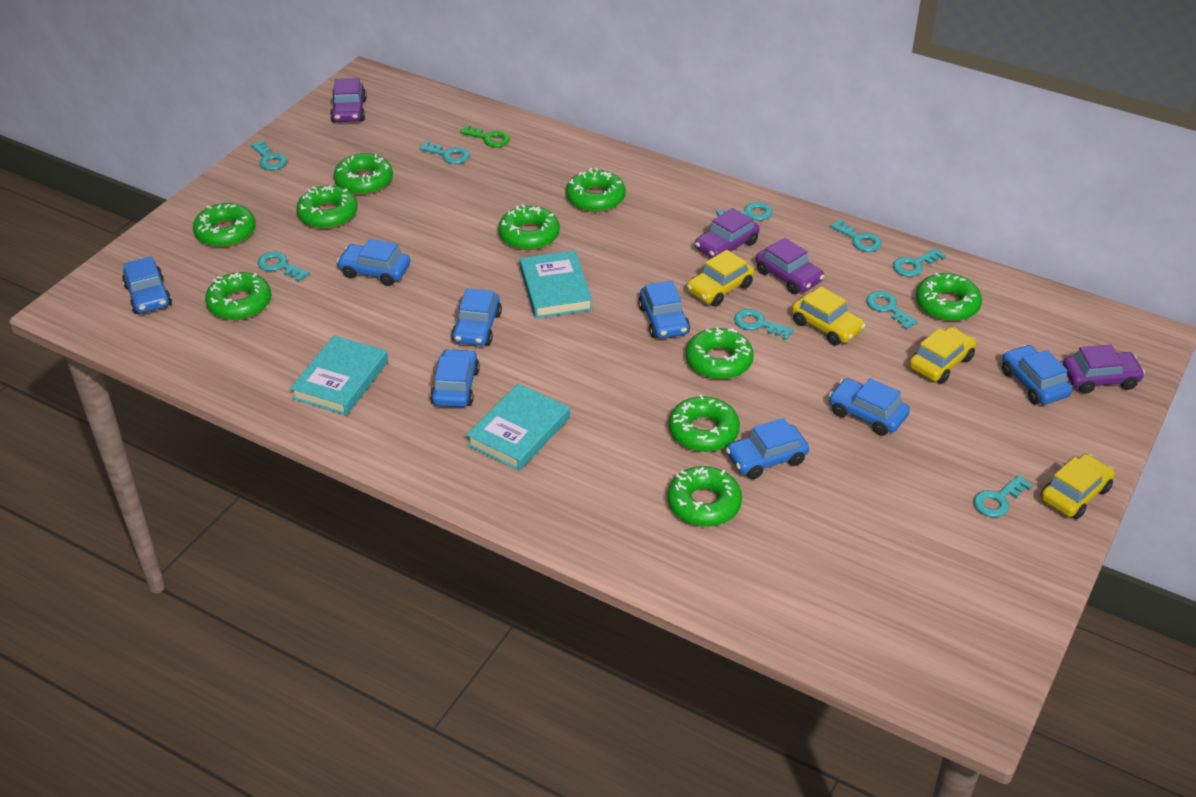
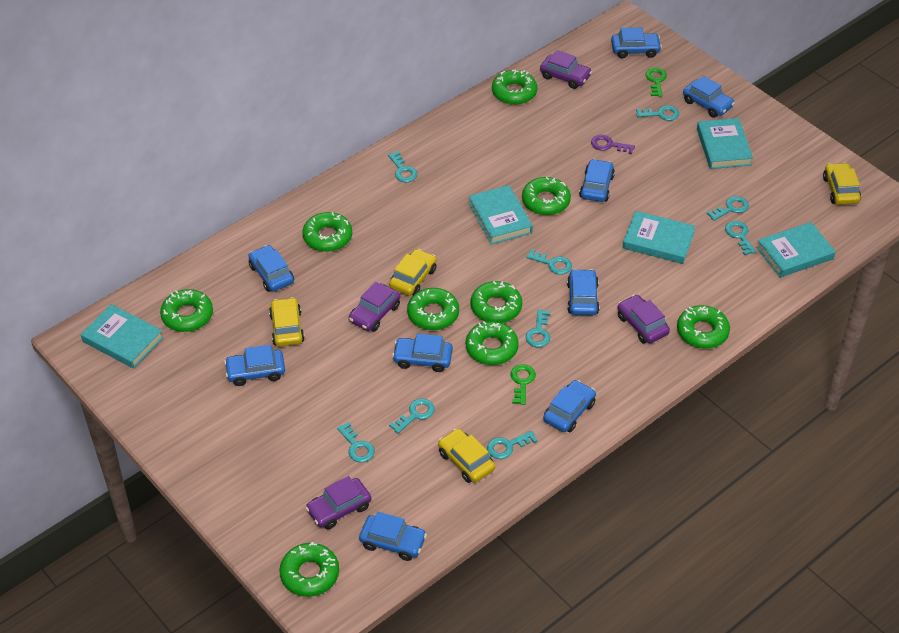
blue car: 8 -> 9
green donut: 10 -> 9
green key: 1 -> 2
purple key: 0 -> 1
turquoise book: 3 -> 5

